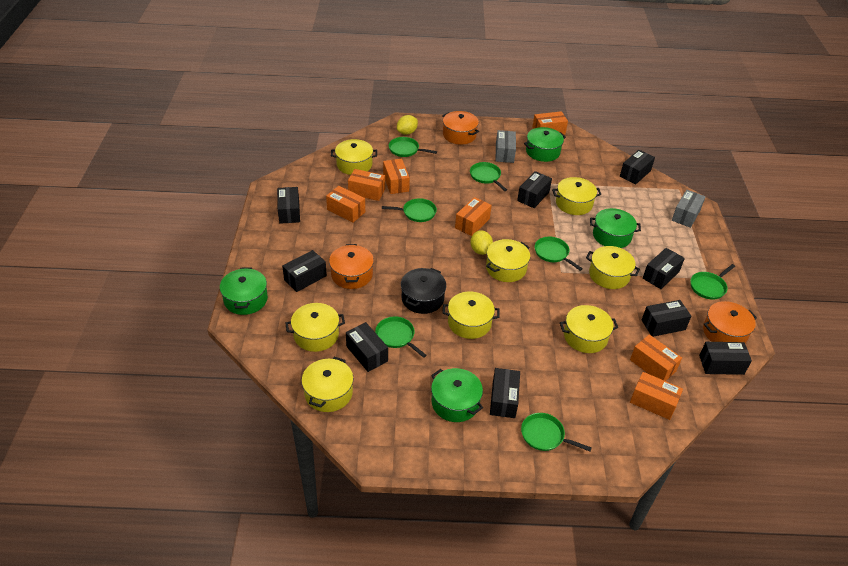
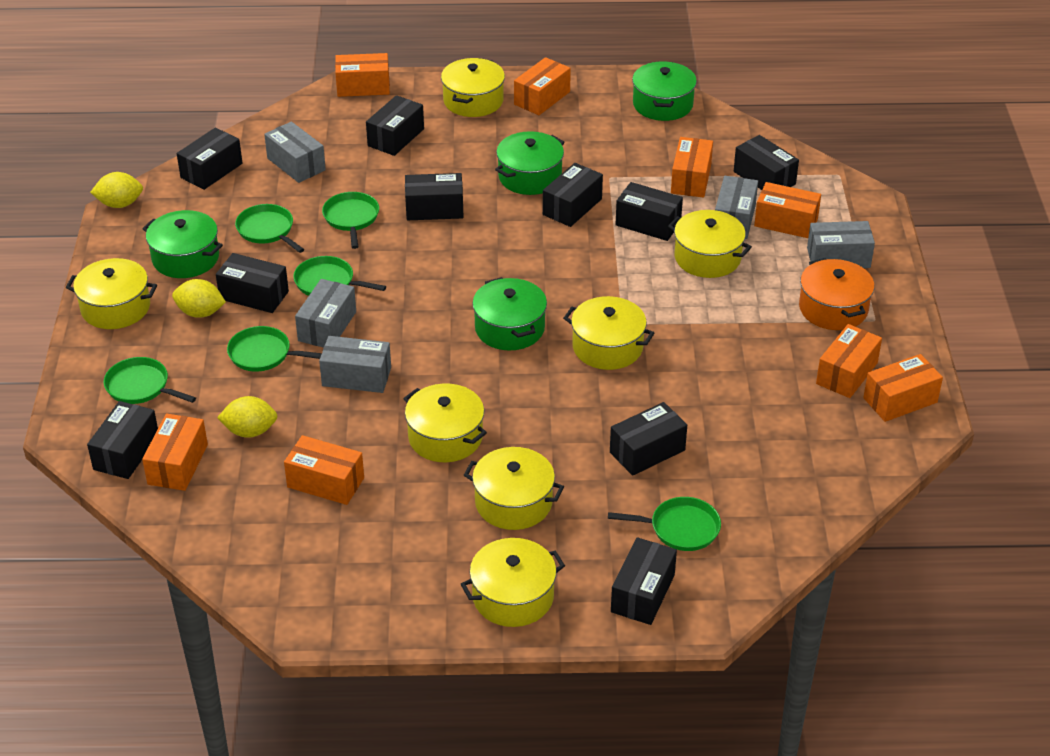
black box: 9 -> 10
black pot: 1 -> 0
green pan: 7 -> 6
grey box: 2 -> 5
orange box: 7 -> 8
orange pot: 3 -> 1
yellow lemon: 2 -> 3
yellow pot: 8 -> 7

